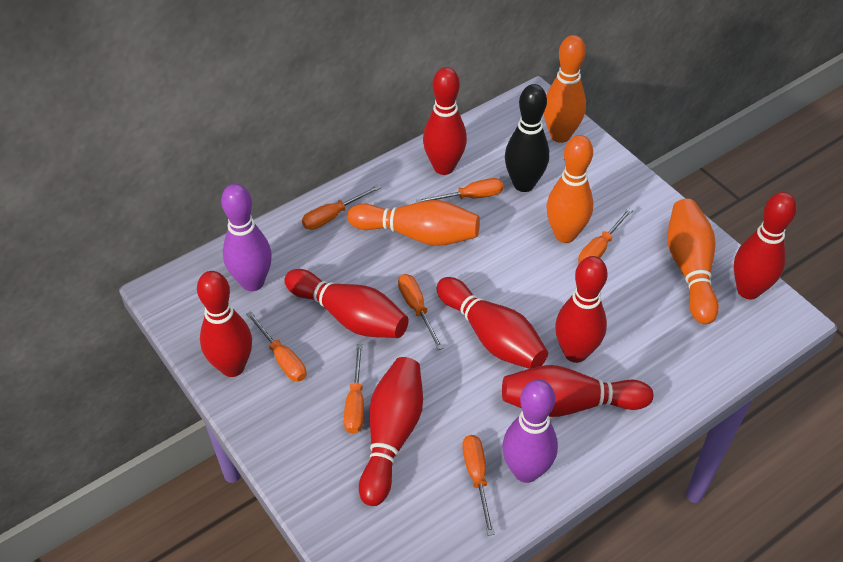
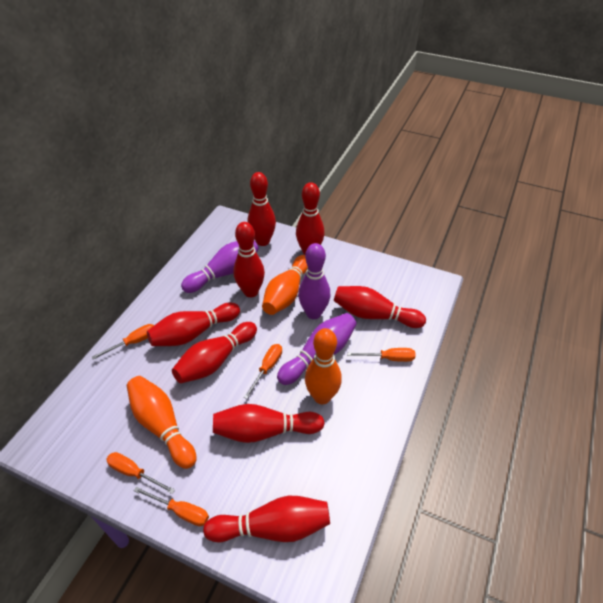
black bowling pin: 1 -> 0
orange bowling pin: 4 -> 3
orange screwdriver: 7 -> 5
purple bowling pin: 2 -> 3

